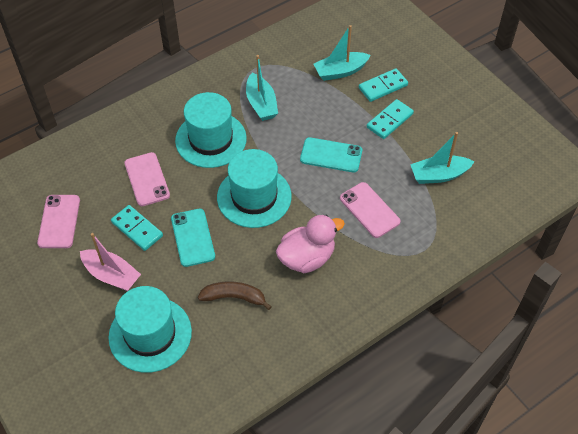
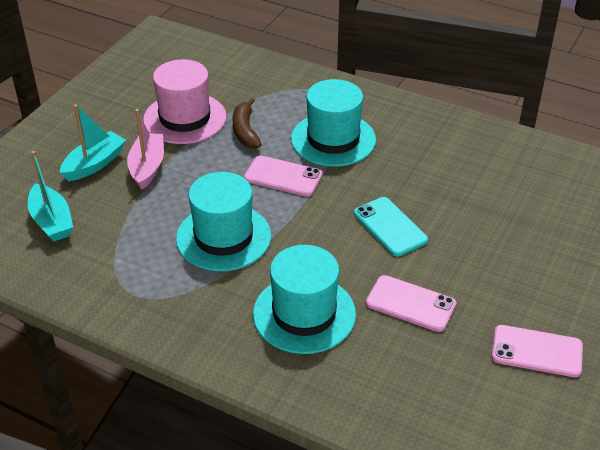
pink duck: 1 -> 0
pink hat: 0 -> 1
turquoise boat: 3 -> 2
turquoise domino: 3 -> 0
turquoise phone: 2 -> 1

